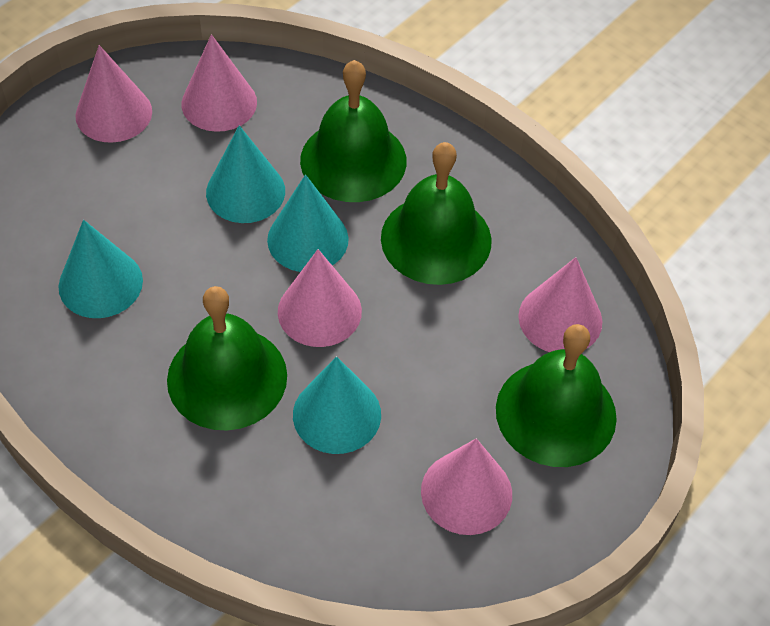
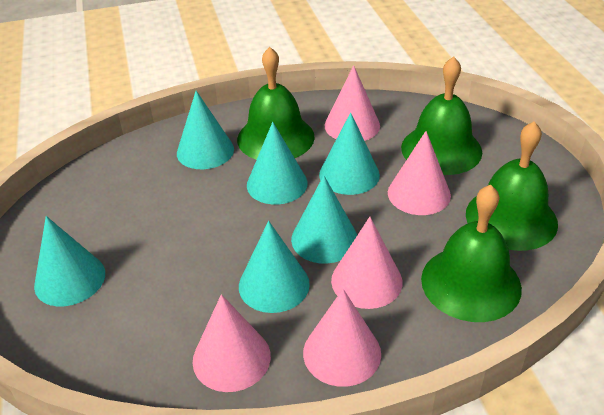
turquoise cone: 4 -> 6

